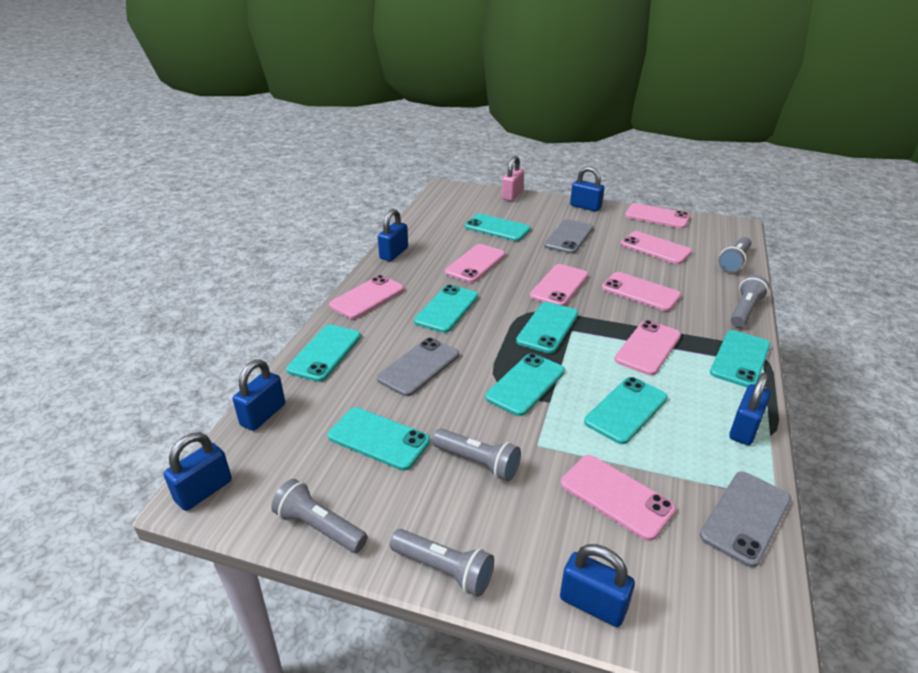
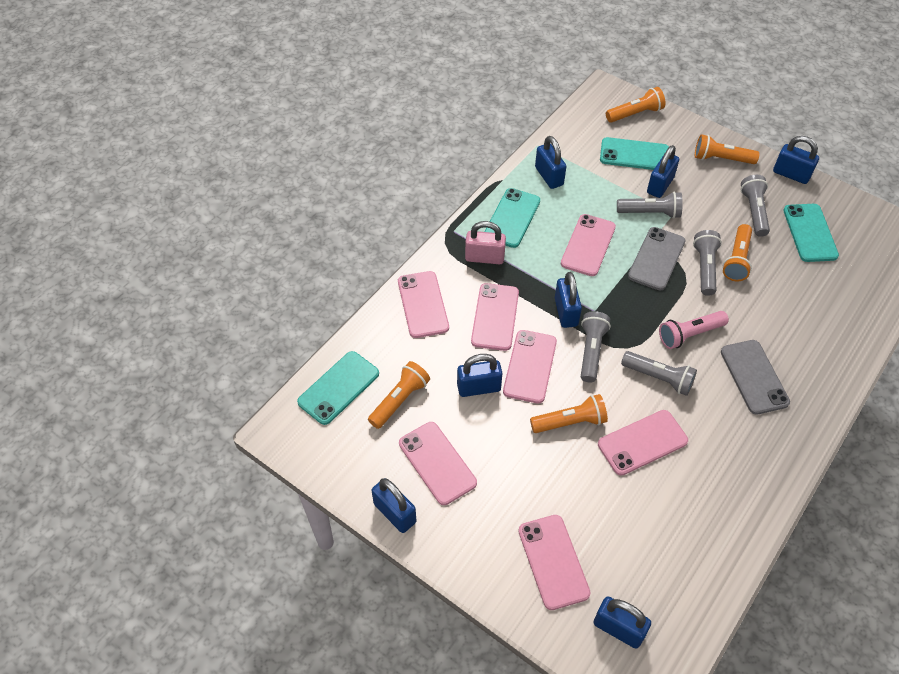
blue padlock: 6 -> 7
grey phone: 3 -> 2
orange flashlight: 0 -> 5
pink flashlight: 0 -> 1
pink phone: 8 -> 7
turquoise phone: 8 -> 4

